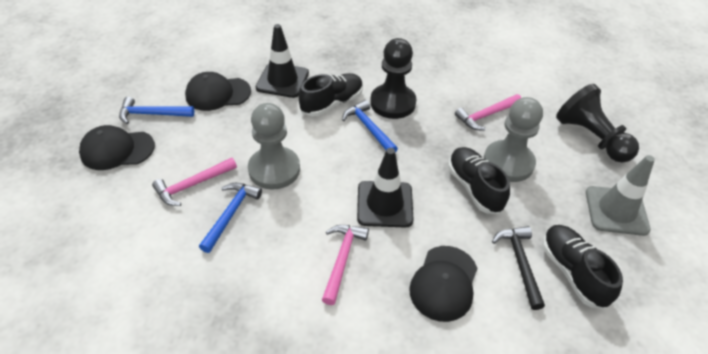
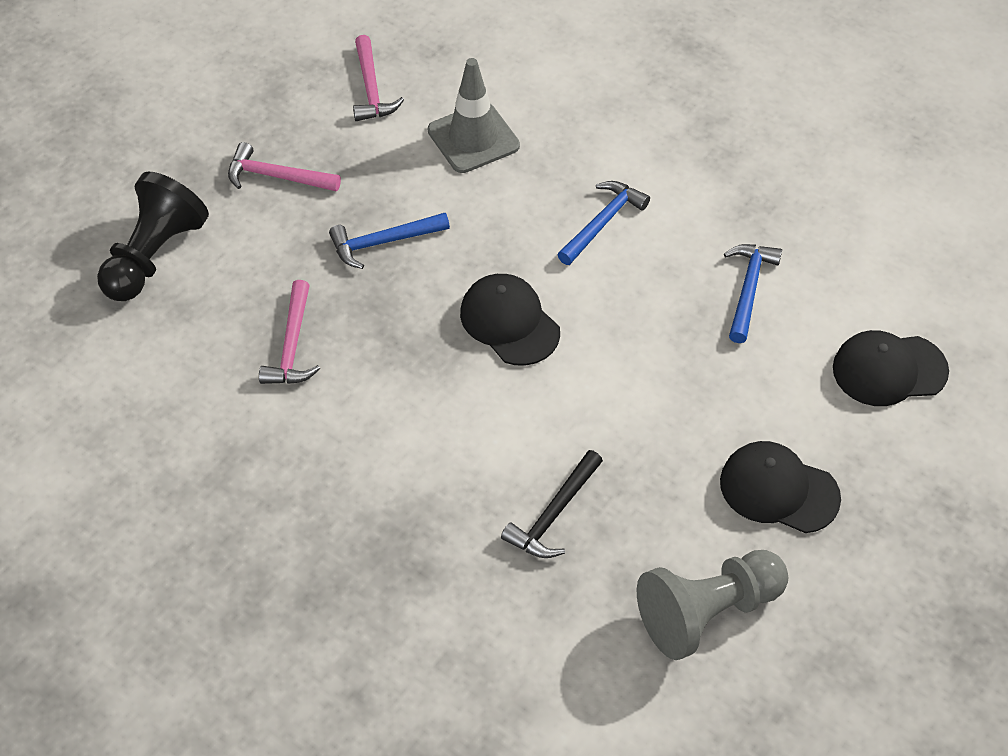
black pawn: 2 -> 1
black shoe: 3 -> 0
black traffic cone: 2 -> 0
grey pawn: 2 -> 1

